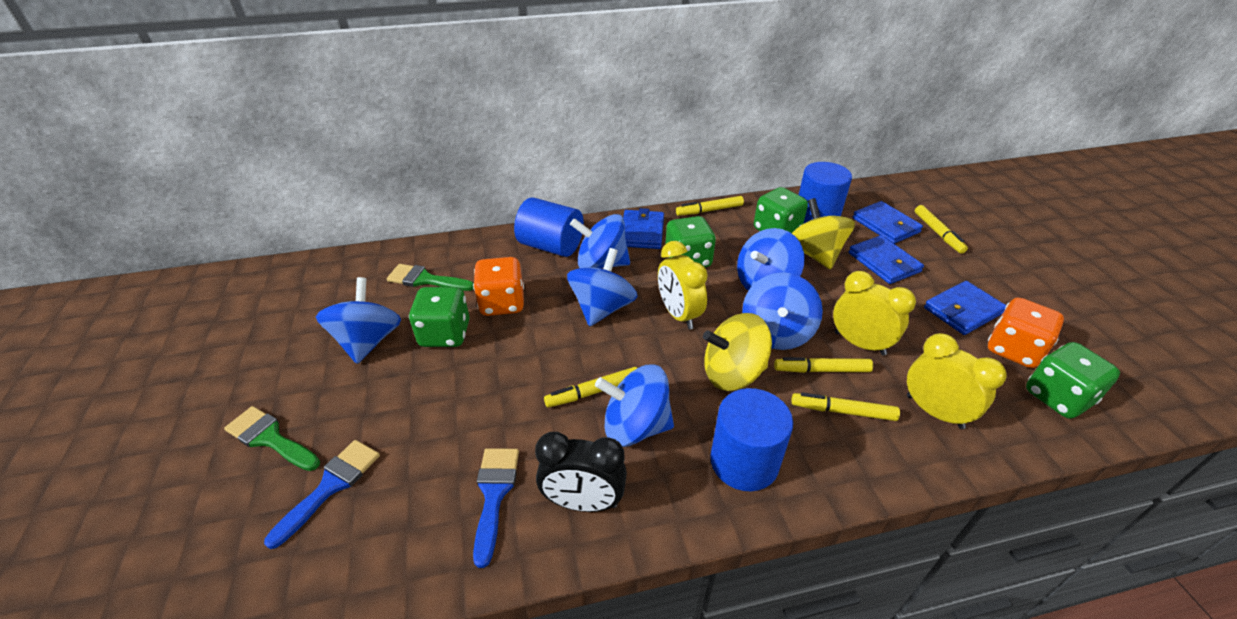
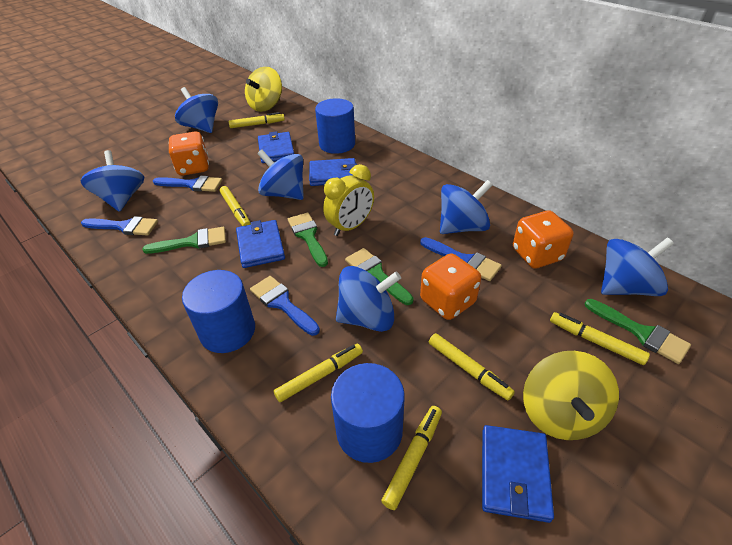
black clock: 1 -> 0
blue brush: 2 -> 4
green brush: 2 -> 4
green dice: 4 -> 0
orange dice: 2 -> 3
yellow clock: 3 -> 1
yellow marker: 5 -> 6

